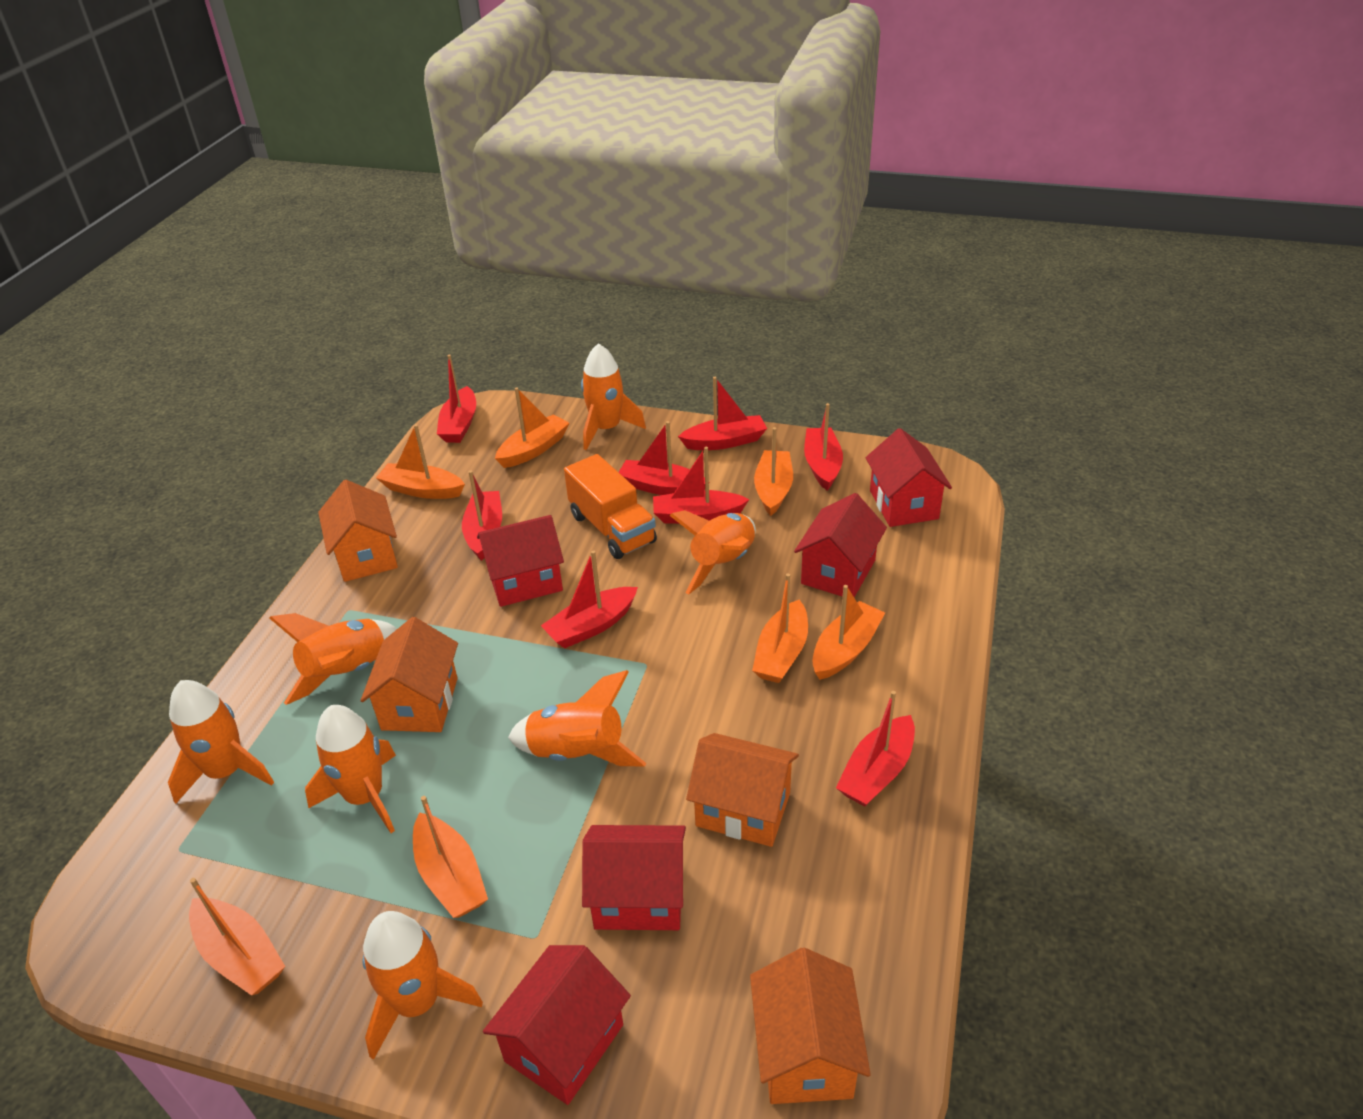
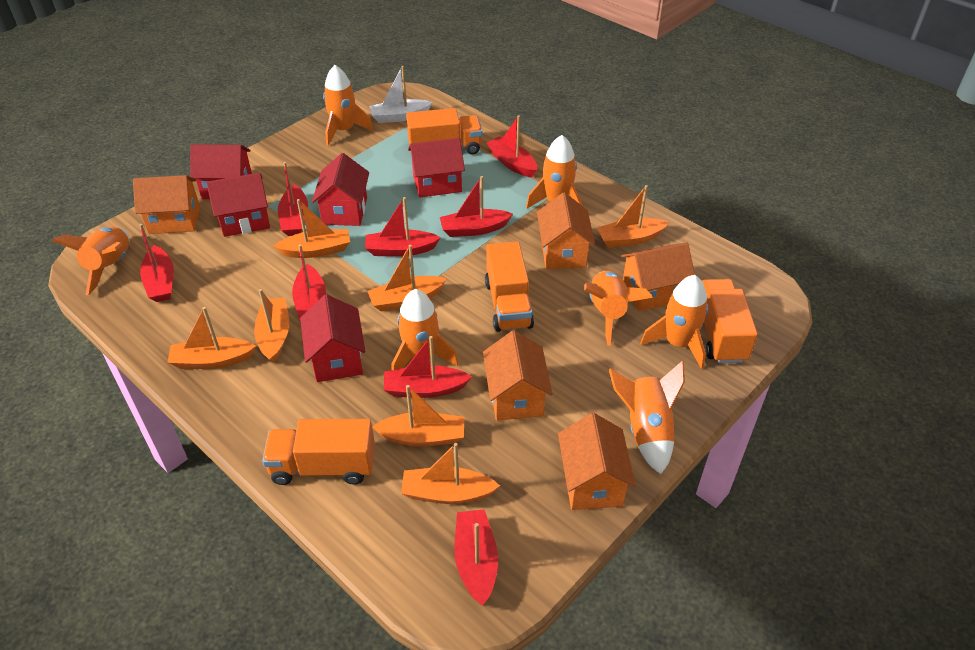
orange house: 4 -> 5
orange truck: 1 -> 4
white boat: 0 -> 1

